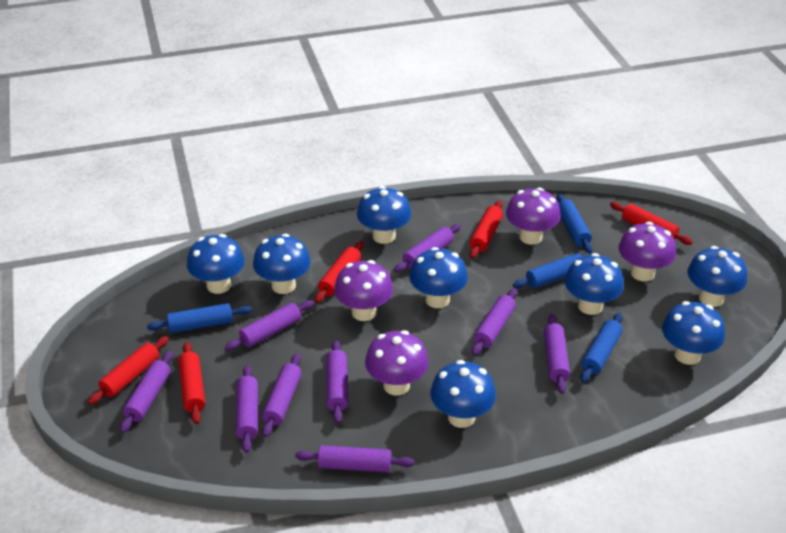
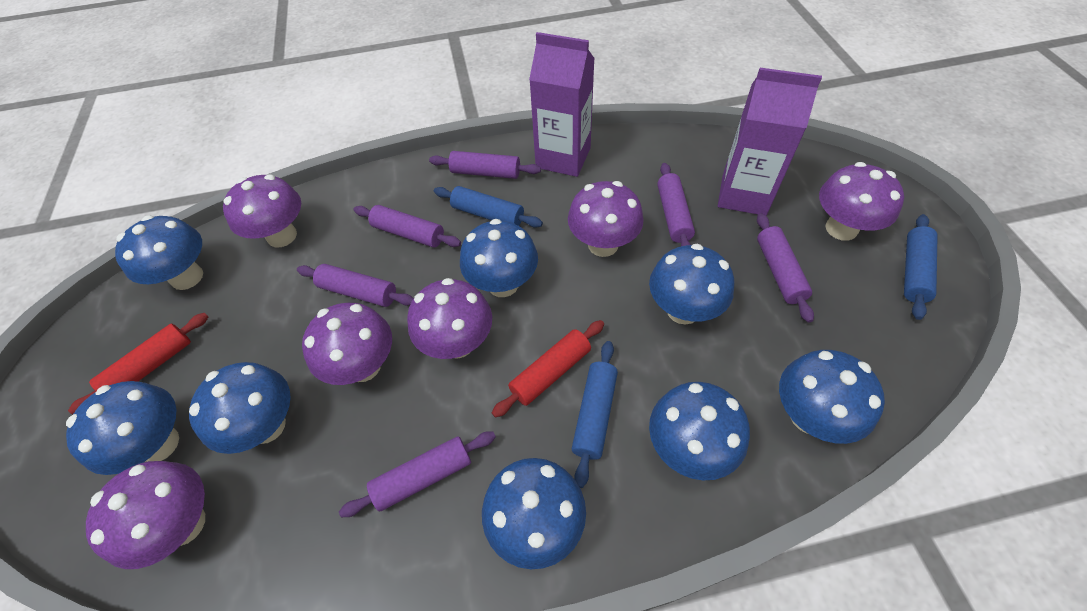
blue rolling pin: 4 -> 3
purple carton: 0 -> 2
purple mushroom: 4 -> 6
purple rolling pin: 9 -> 6
red rolling pin: 5 -> 2

